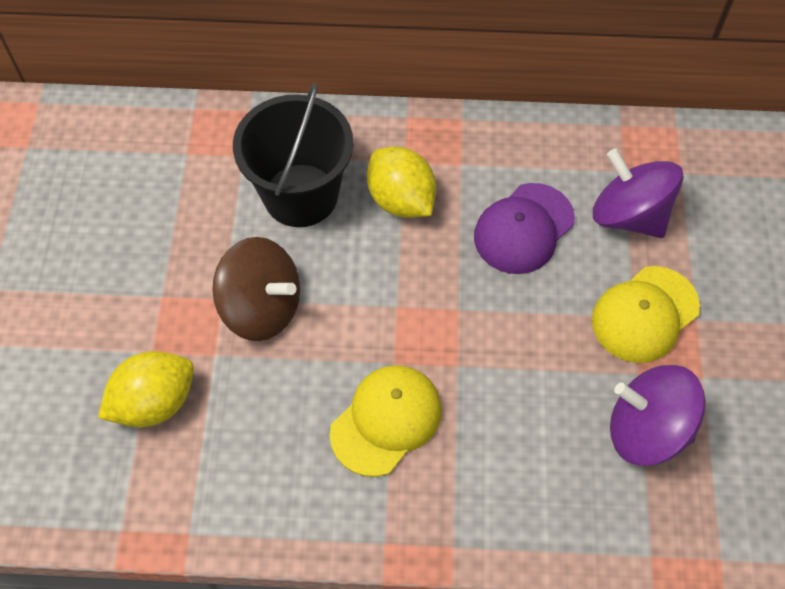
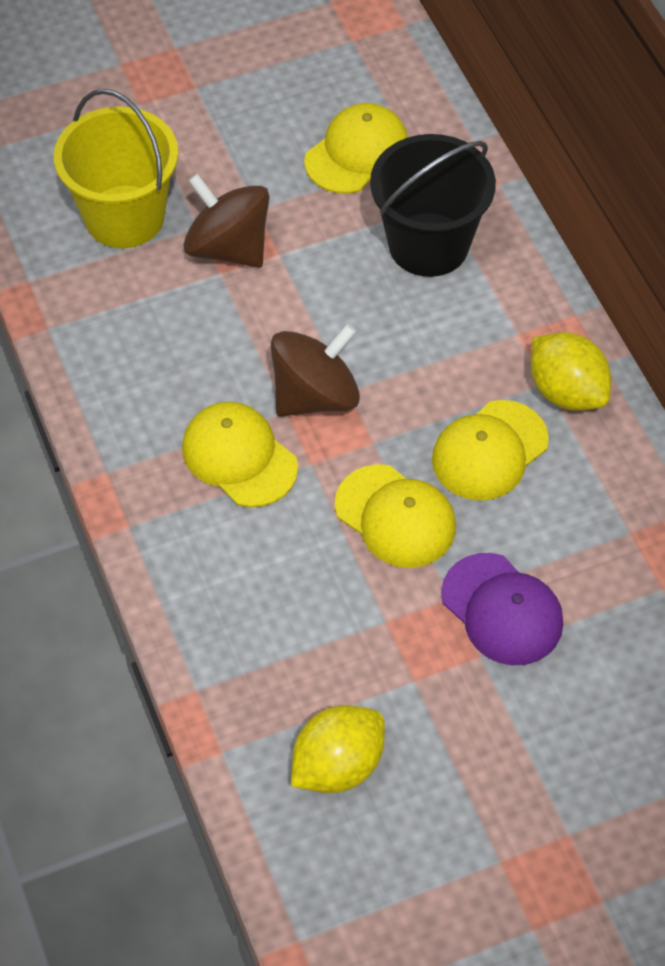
brown spinning top: 1 -> 2
purple spinning top: 2 -> 0
yellow bucket: 0 -> 1
yellow cap: 2 -> 4

